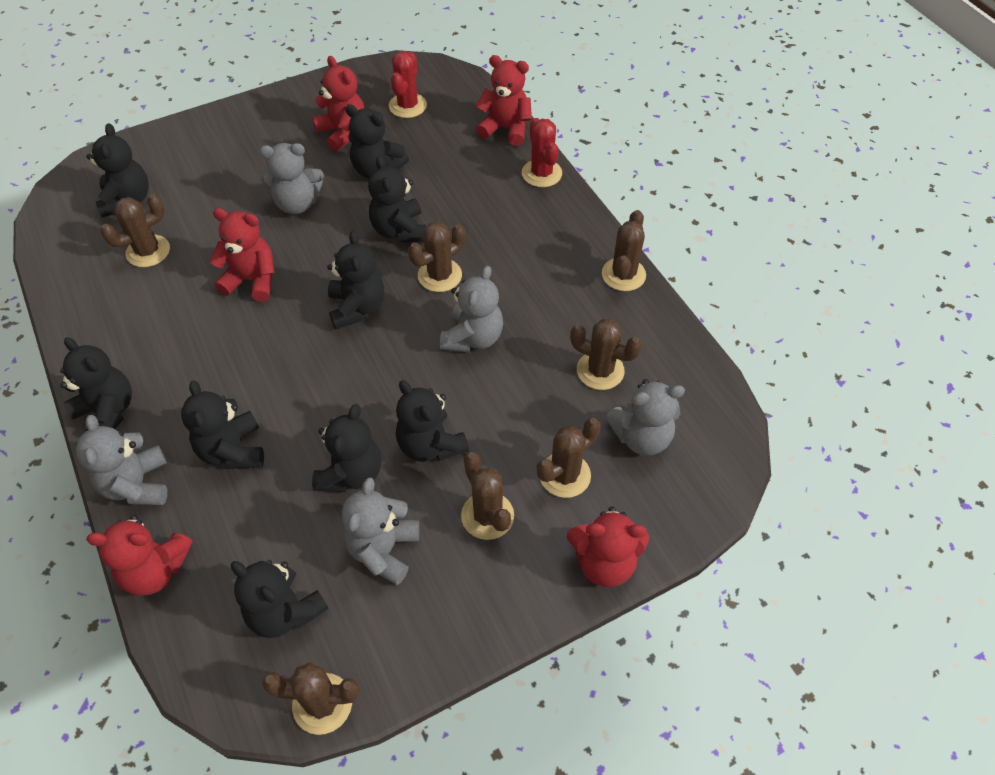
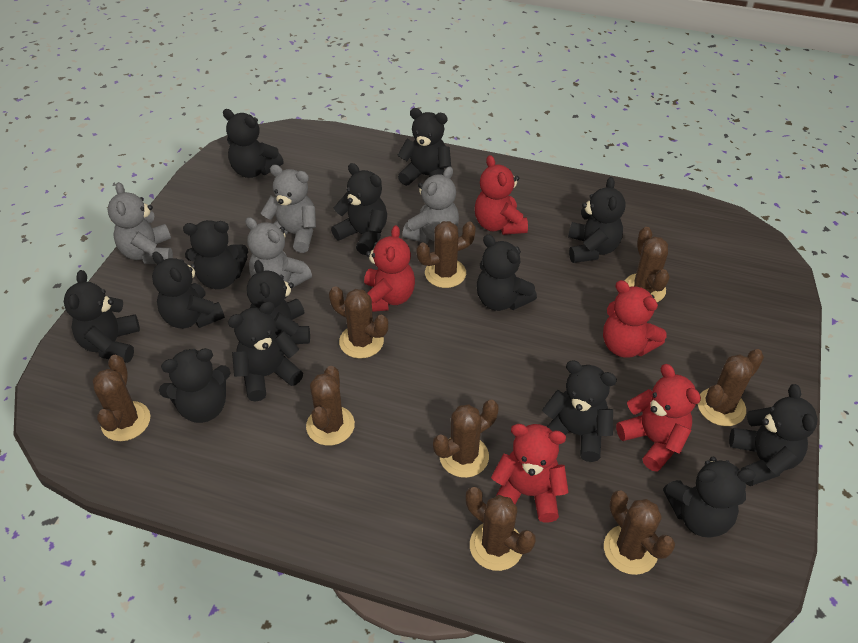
black teddy bear: 9 -> 14
brown cactus: 7 -> 9
grey teddy bear: 5 -> 4
red cactus: 2 -> 0

